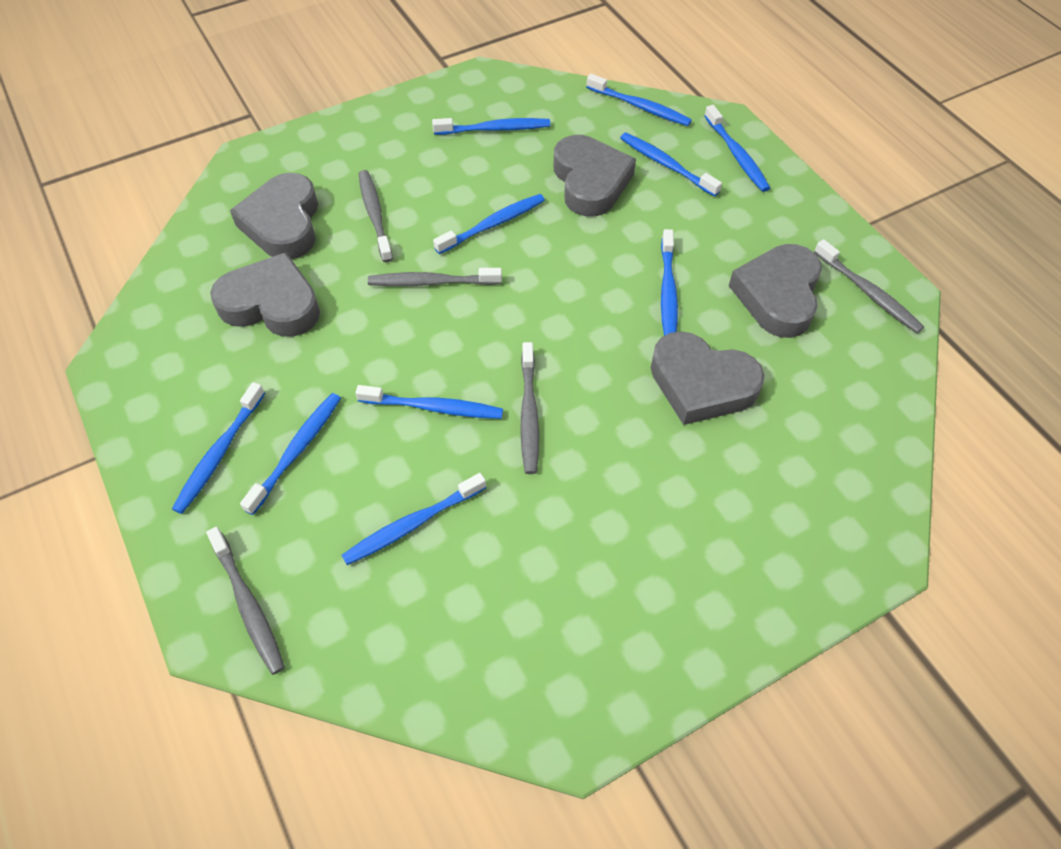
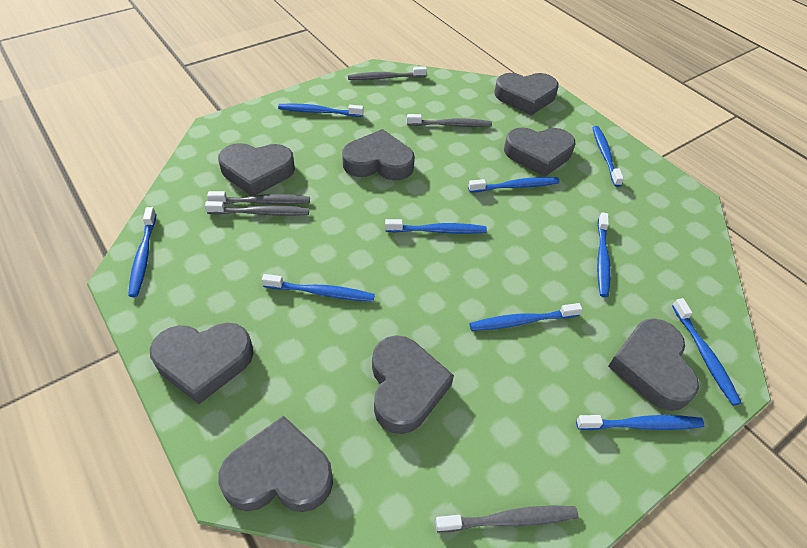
grey heart: 5 -> 8

